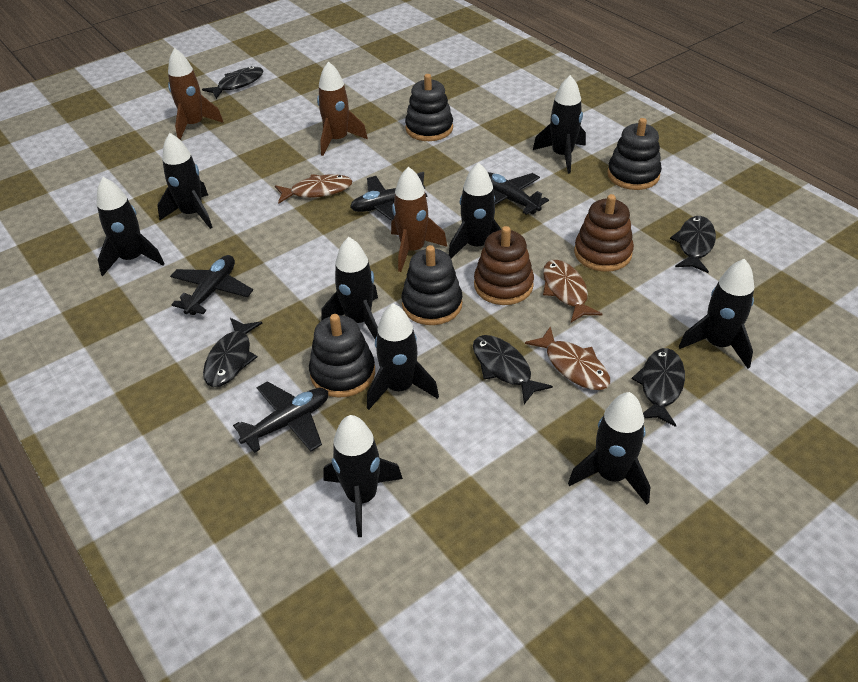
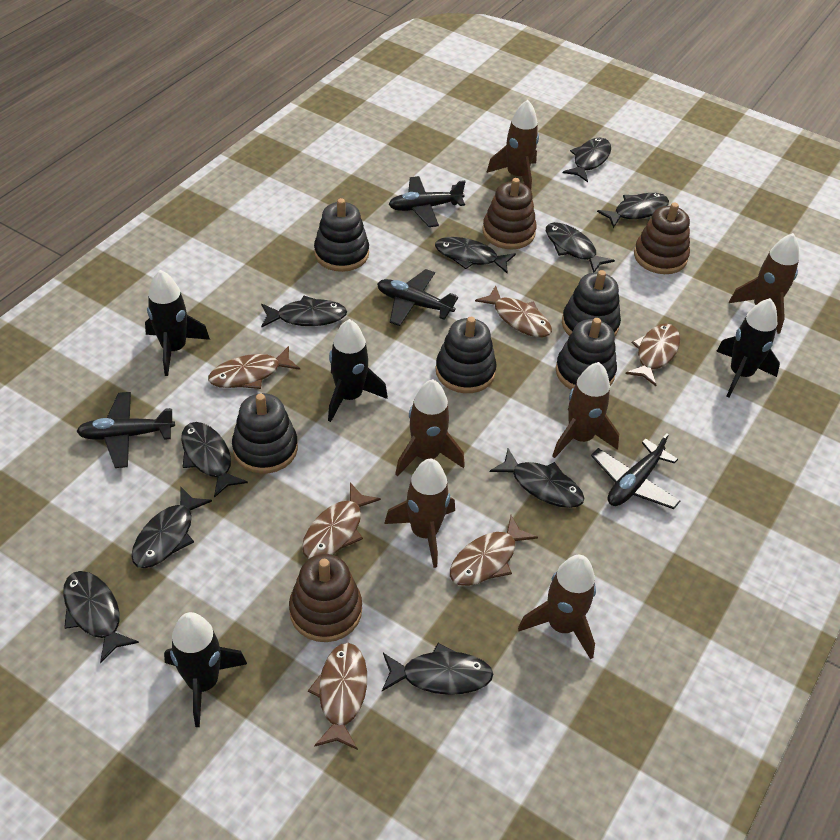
black fish: 5 -> 10
black rocket: 9 -> 4
black stacking toy: 4 -> 5
brown fish: 3 -> 6
brown rocket: 3 -> 6
brown stacking toy: 2 -> 3

